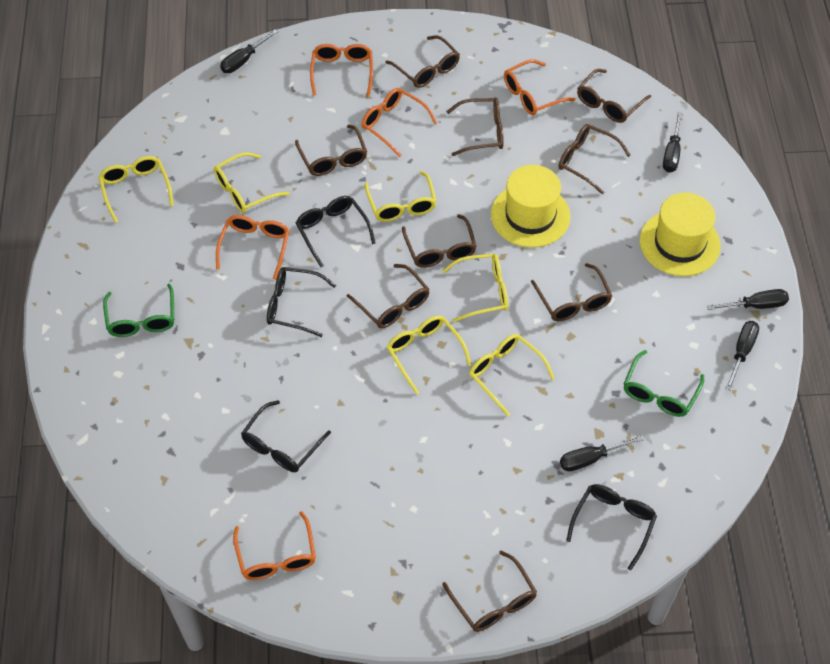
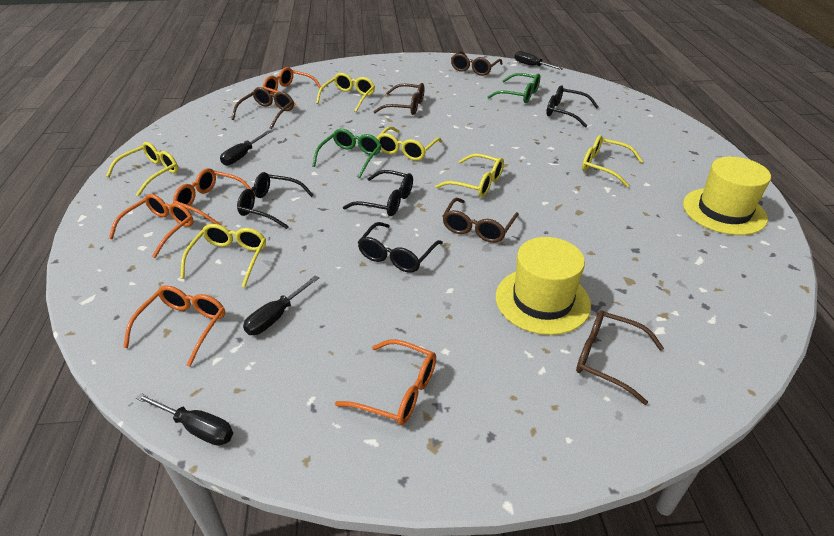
black screwdriver: 5 -> 4
brown glasses: 9 -> 5

